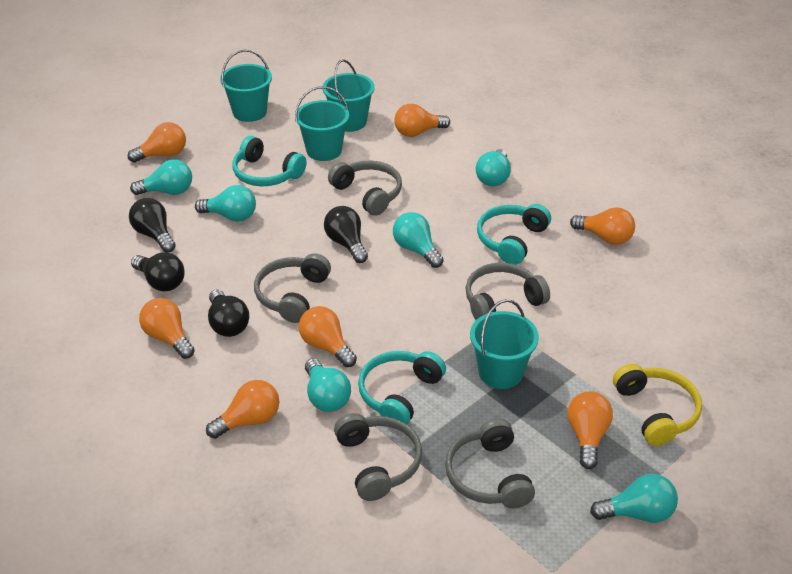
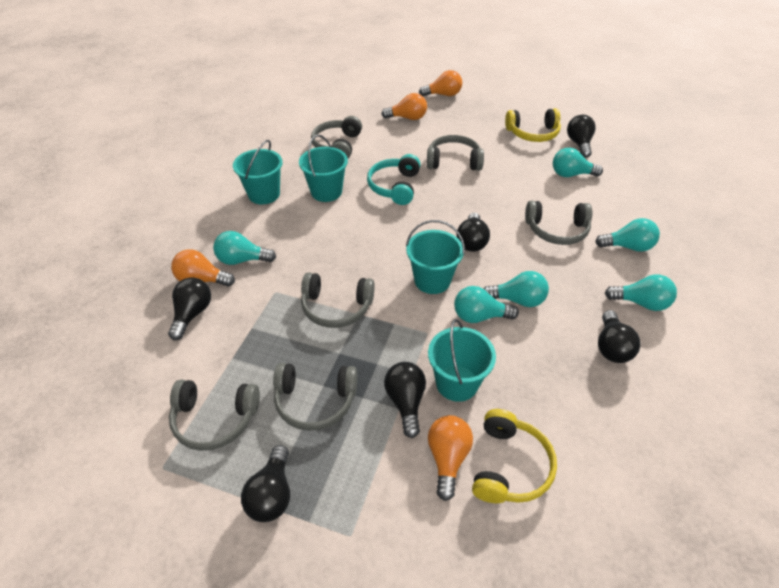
black light bulb: 4 -> 6
grey headphones: 5 -> 6
orange light bulb: 7 -> 4
turquoise headphones: 3 -> 1
yellow headphones: 1 -> 2

